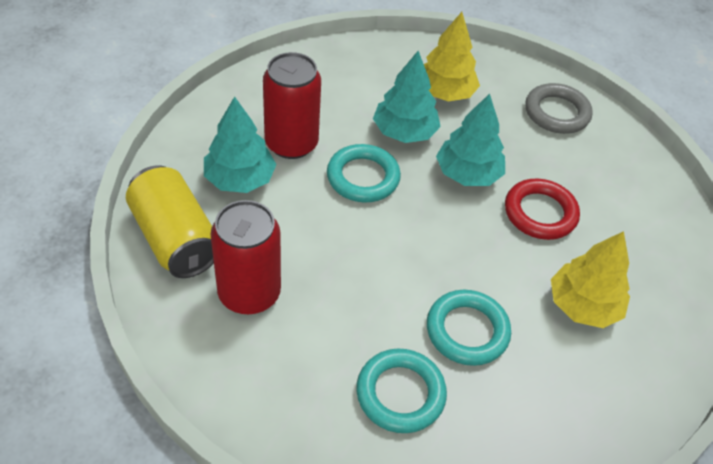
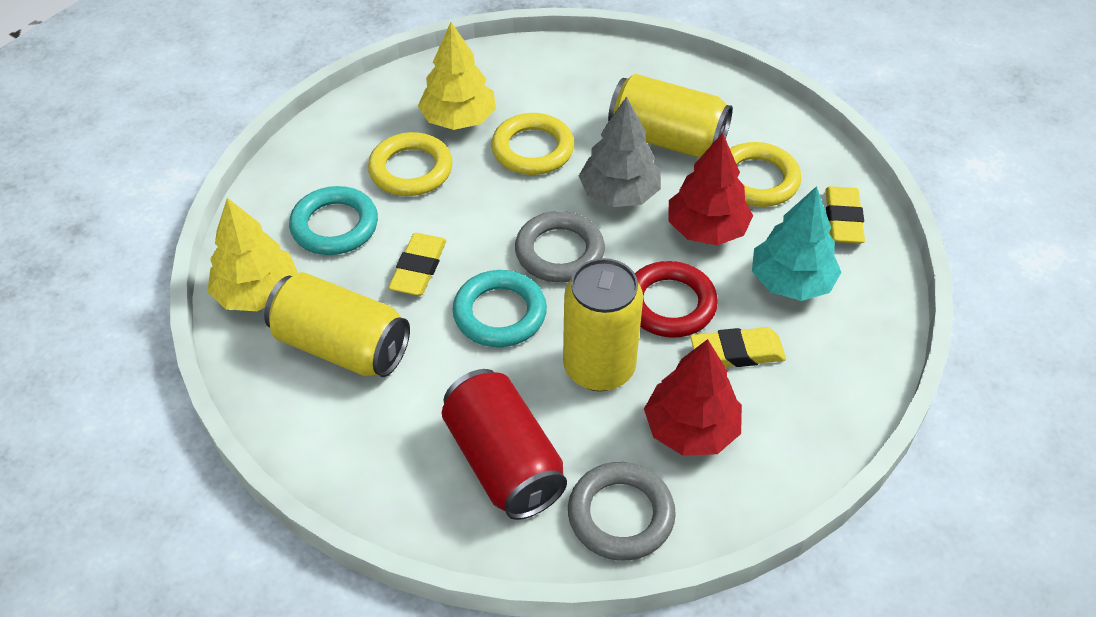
grey ring: 1 -> 2
grey tree: 0 -> 1
red can: 2 -> 1
red tree: 0 -> 2
turquoise ring: 3 -> 2
turquoise tree: 3 -> 1
yellow can: 1 -> 3
yellow eraser: 0 -> 3
yellow ring: 0 -> 3

